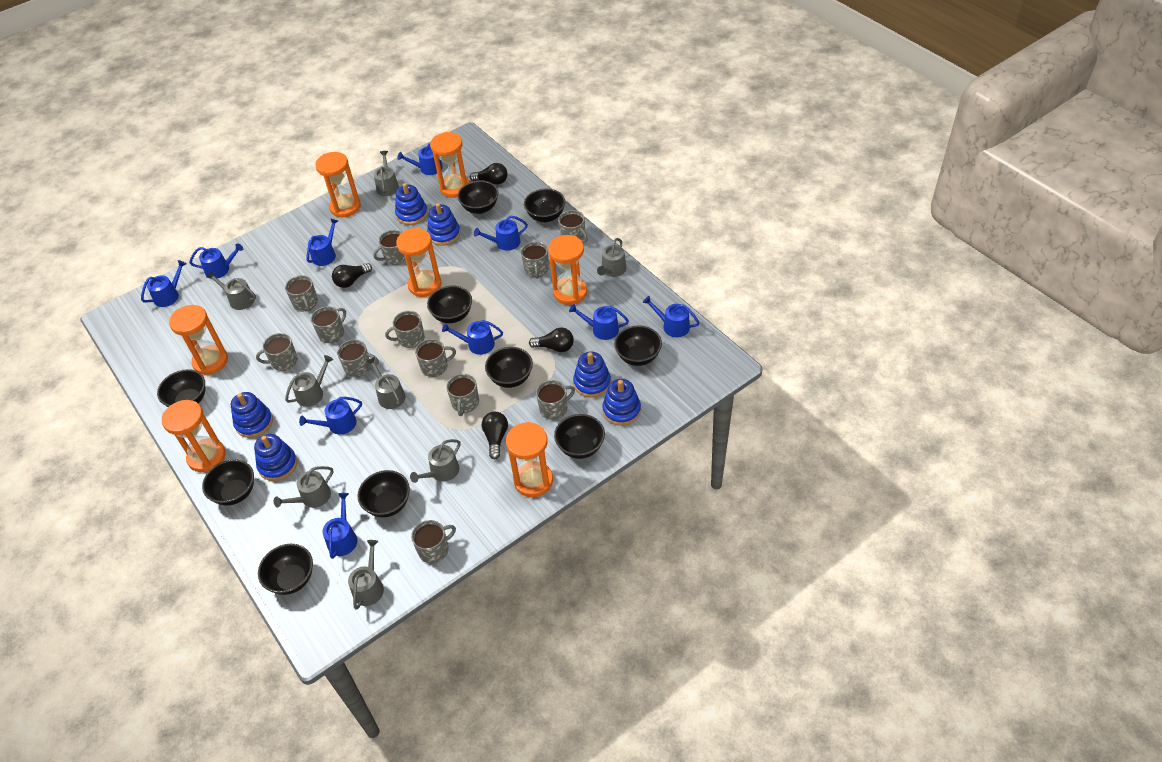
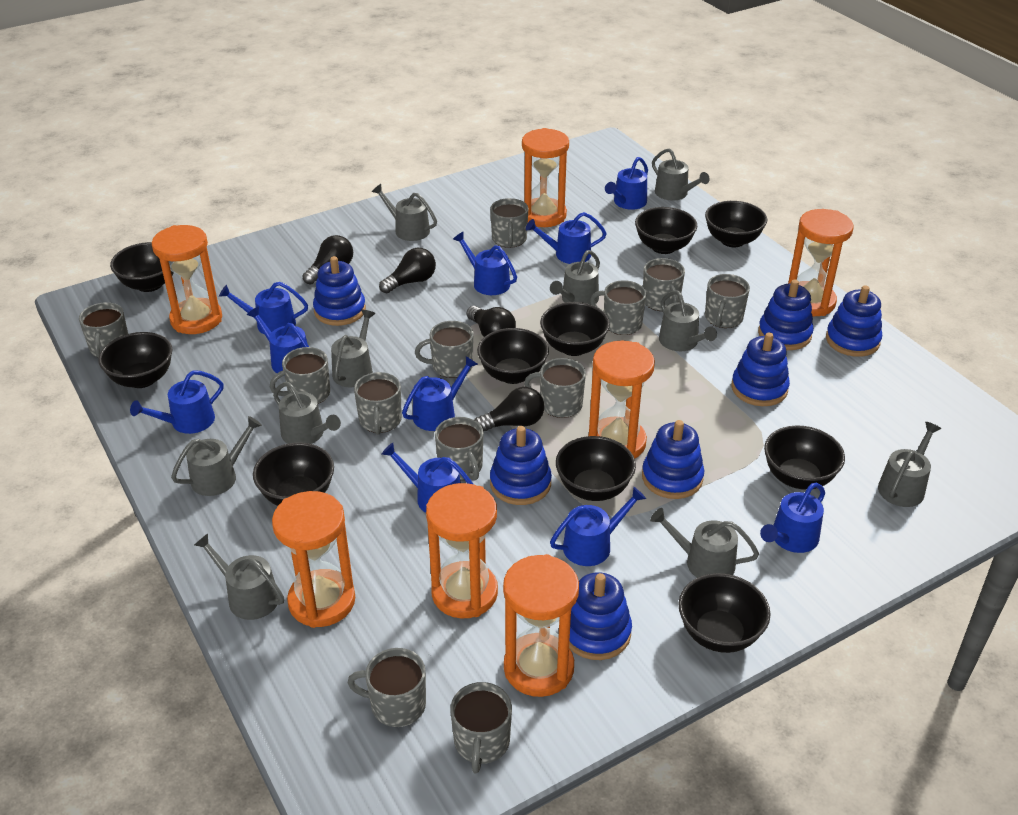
blue stacking toy: 6 -> 7
grey watering can: 8 -> 10

